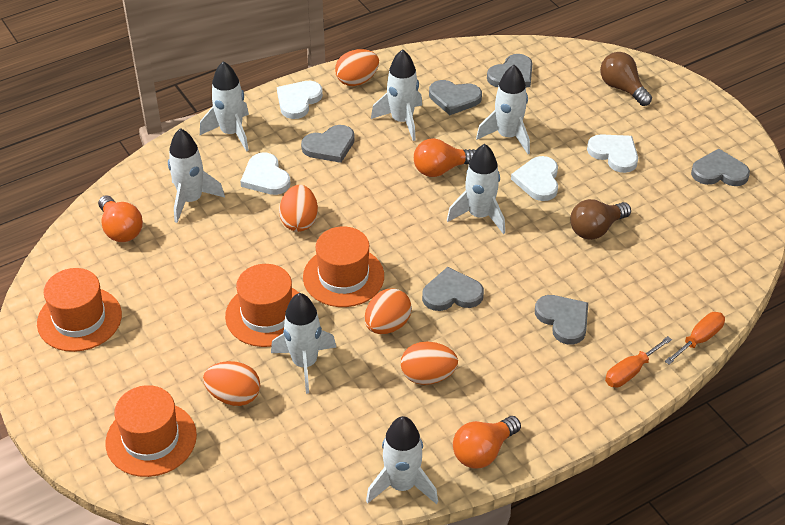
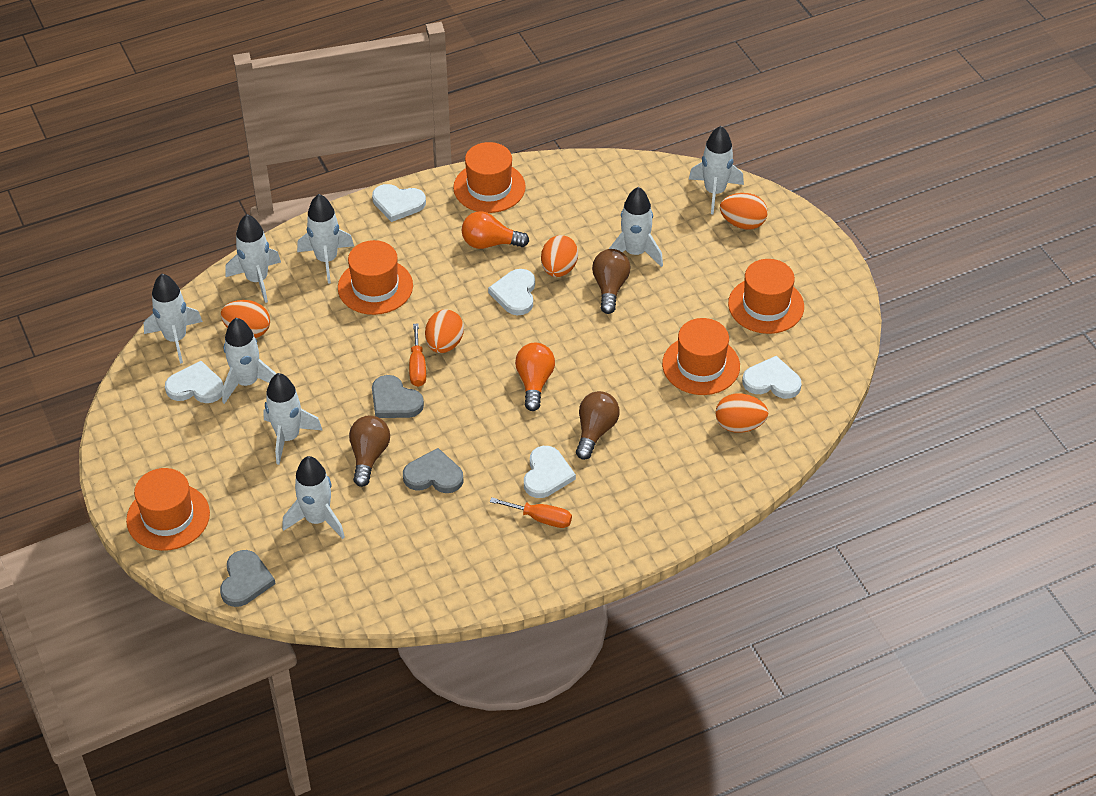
brown light bulb: 2 -> 3
grey heart: 6 -> 3
orange hat: 4 -> 5
orange light bulb: 3 -> 2
white heart: 4 -> 5
white rocket: 7 -> 8

